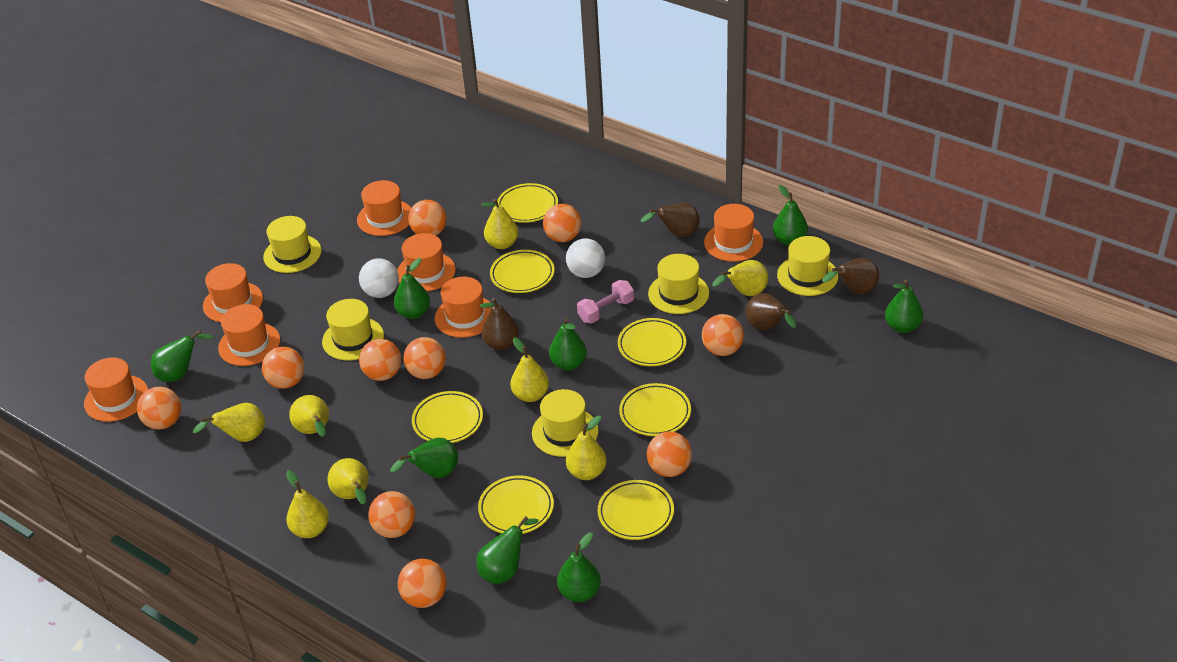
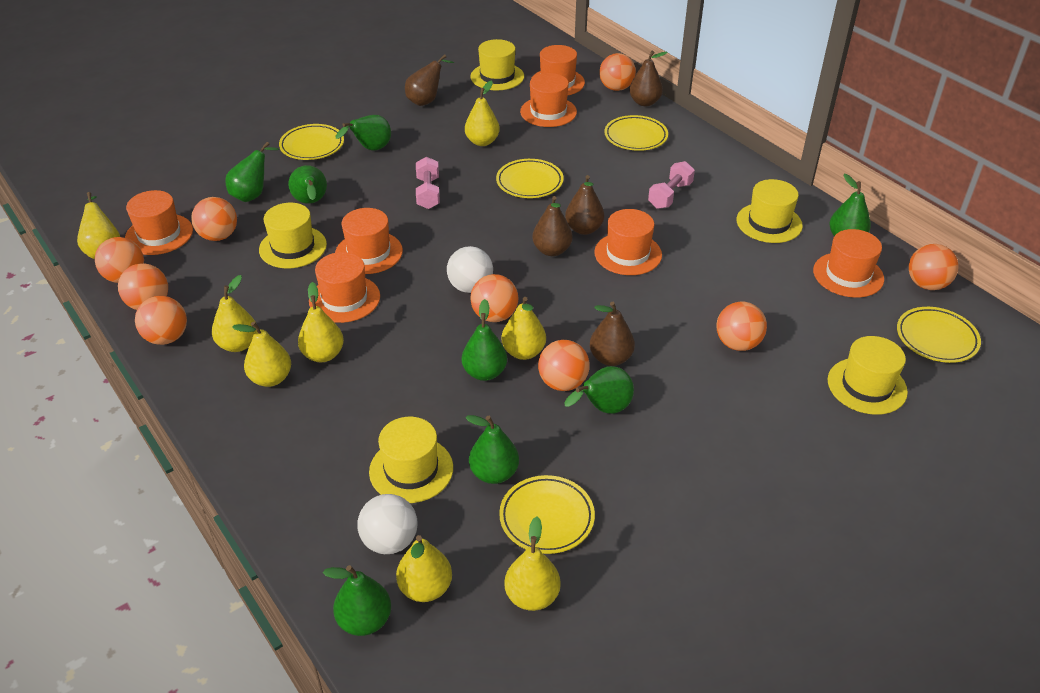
brown pear: 4 -> 5
orange ball: 10 -> 9
pink dumbbell: 1 -> 2
yellow plate: 7 -> 5

